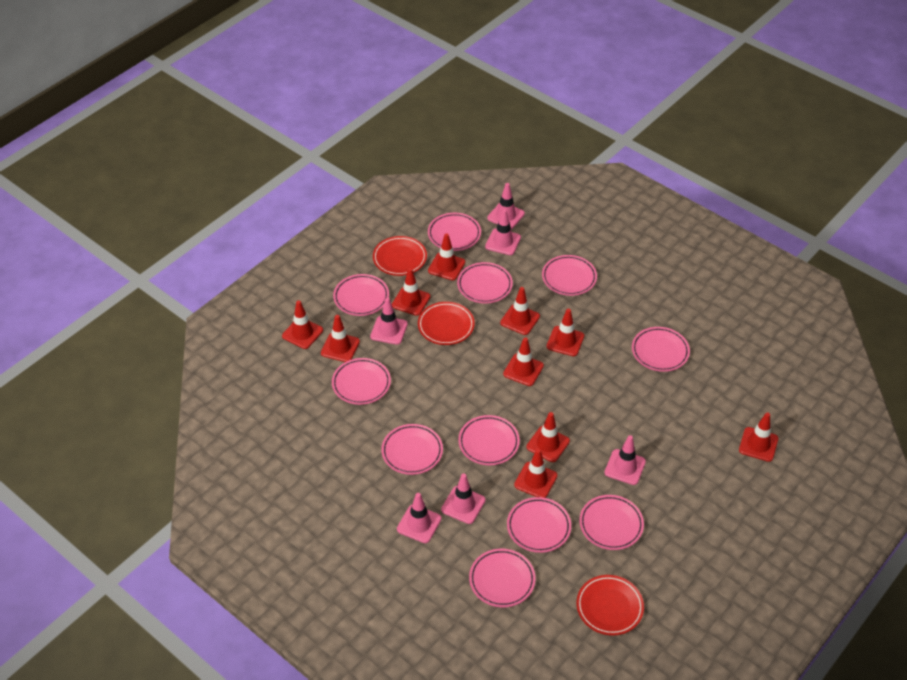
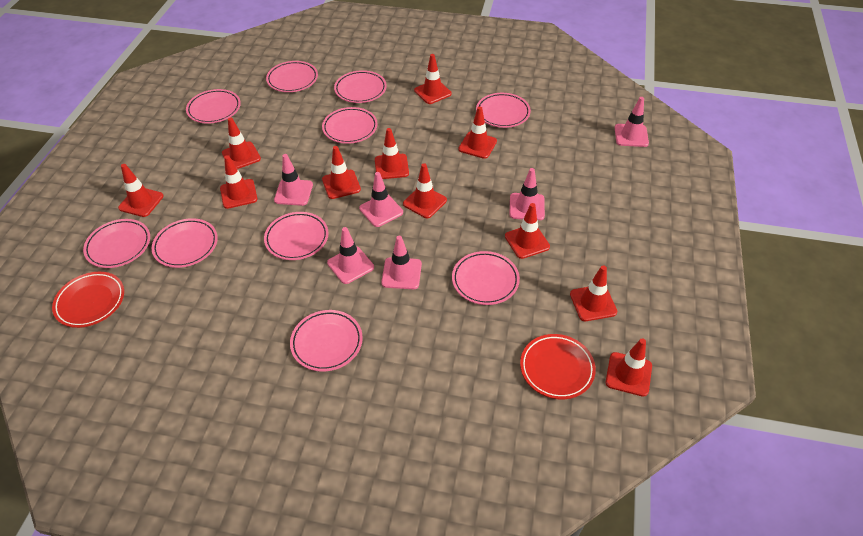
pink plate: 11 -> 10
red plate: 3 -> 2
red traffic cone: 10 -> 11

